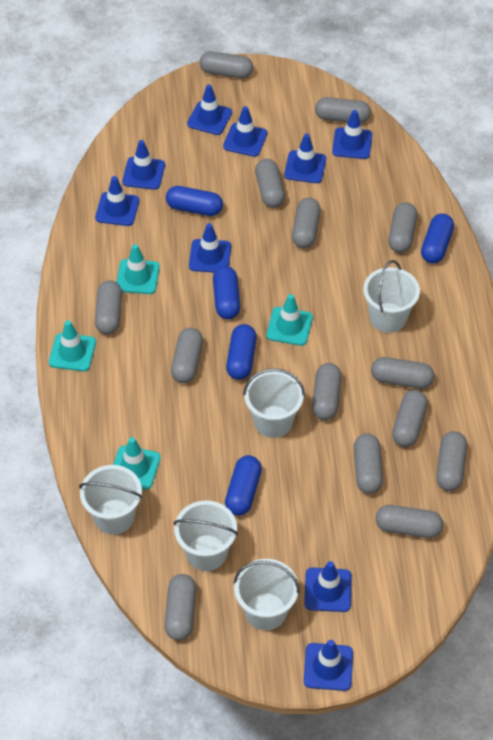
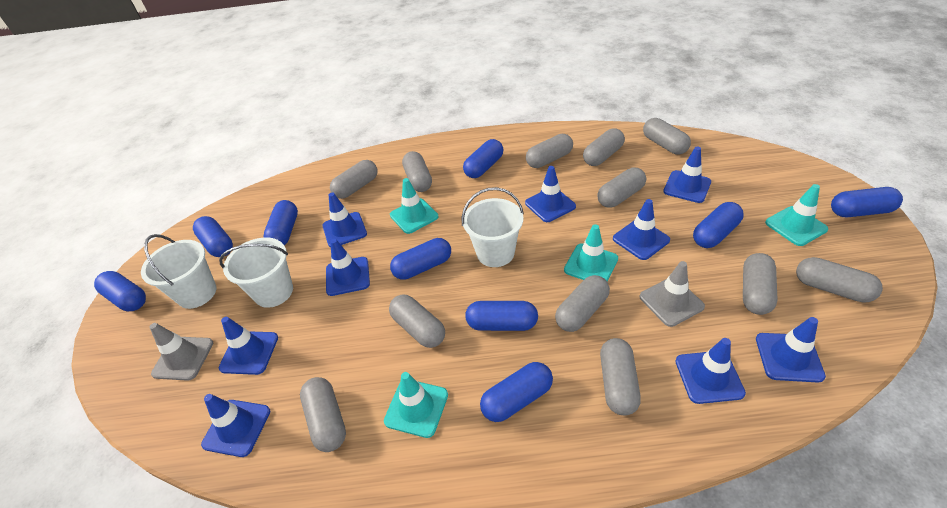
blue capsule: 5 -> 9
grey capsule: 14 -> 12
grey traffic cone: 0 -> 2
white bucket: 5 -> 3

